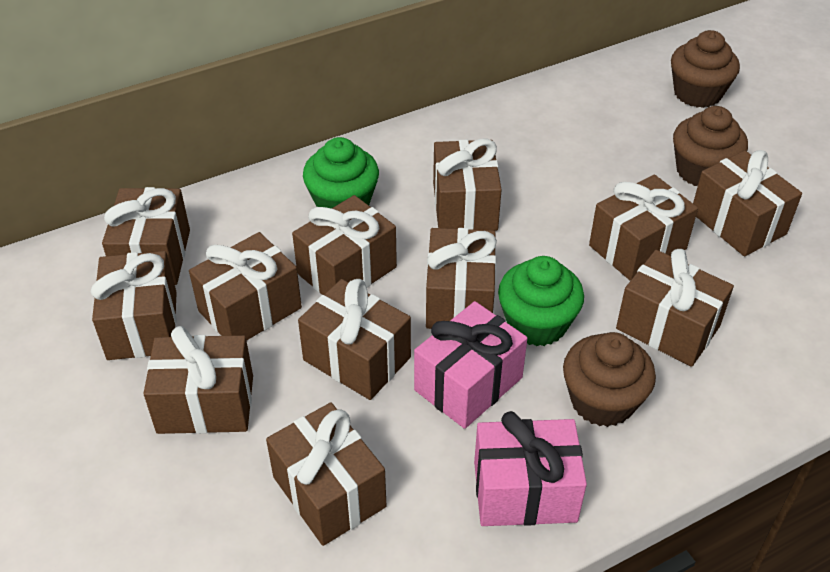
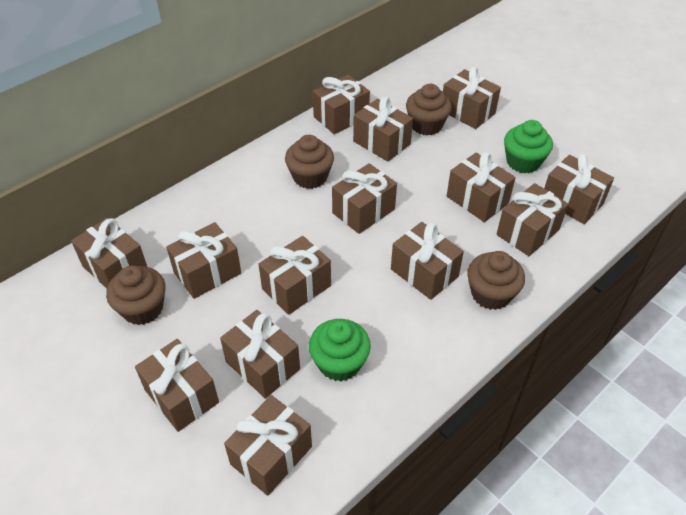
brown cupcake: 3 -> 4
brown gift: 12 -> 14
pink gift: 2 -> 0

